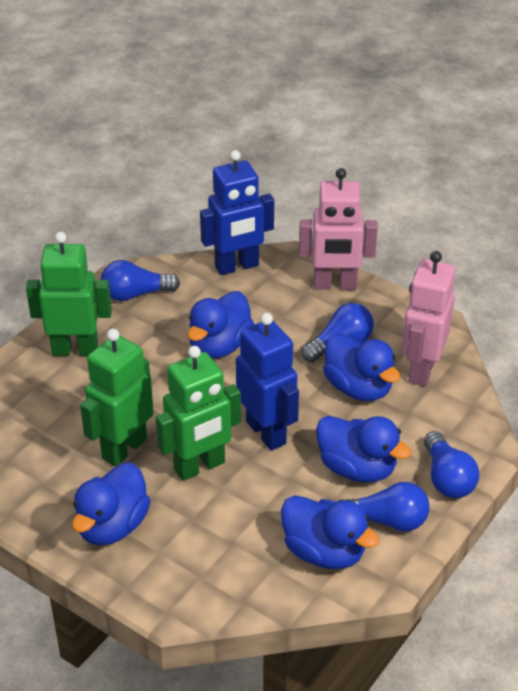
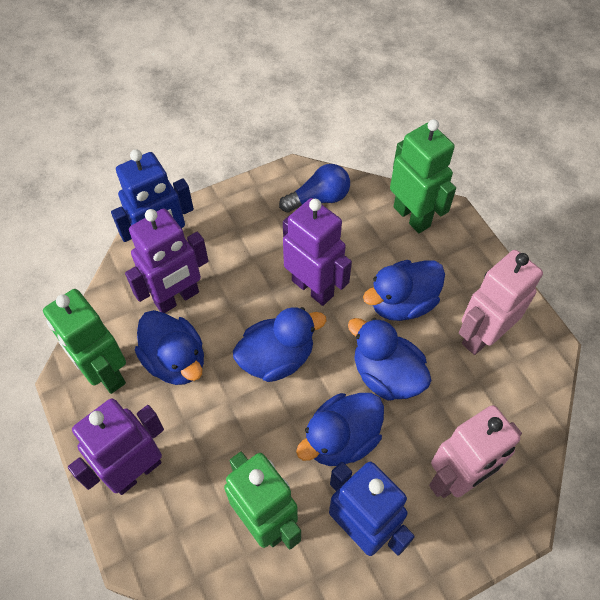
blue light bulb: 4 -> 1
purple robot: 0 -> 3

